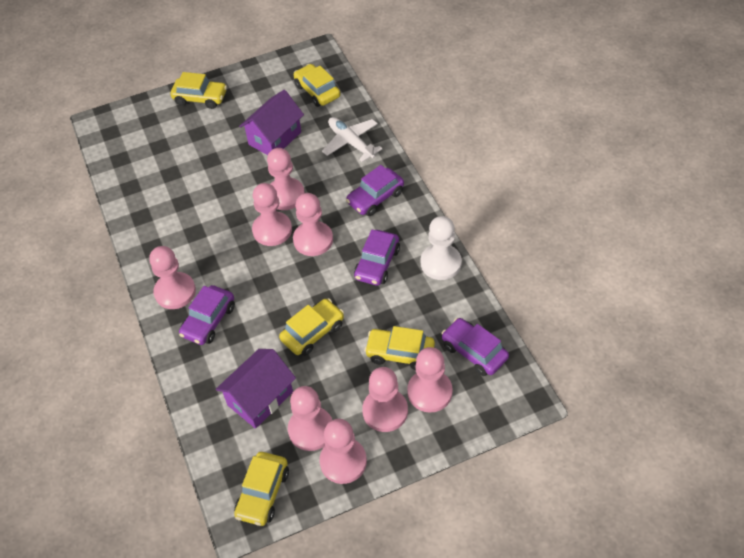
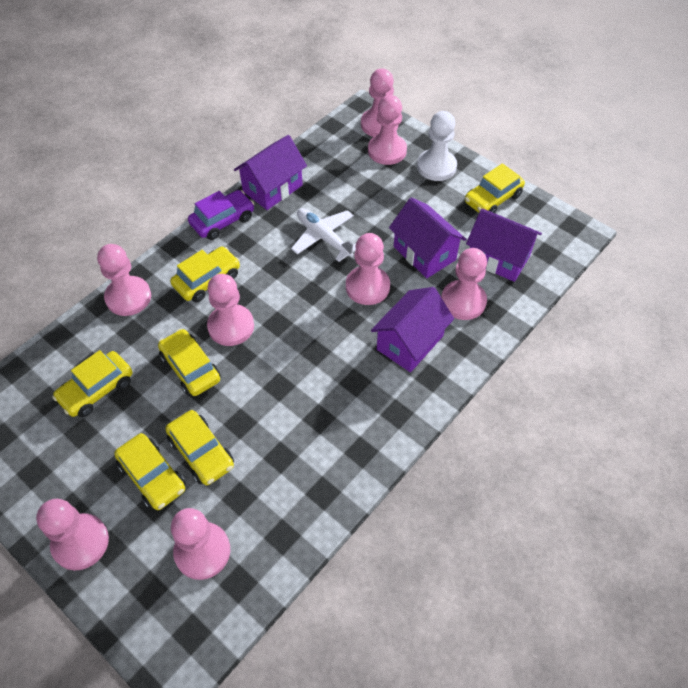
purple car: 4 -> 1
purple house: 2 -> 4
yellow car: 5 -> 6

